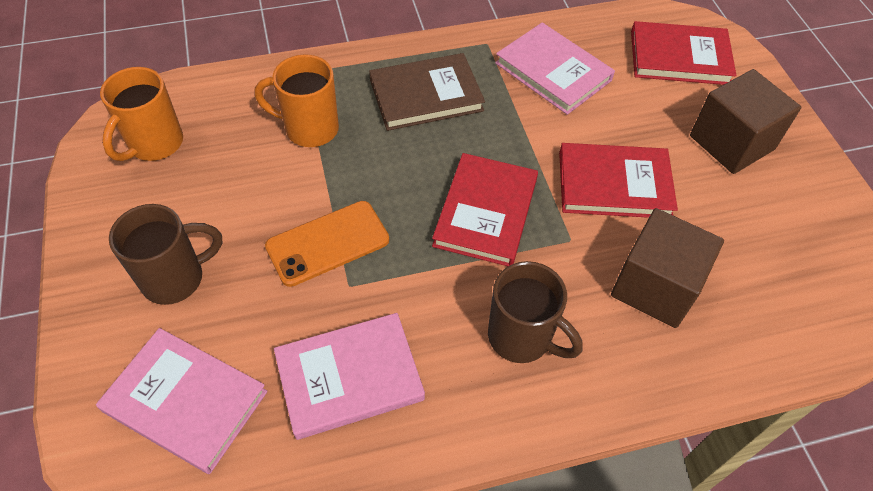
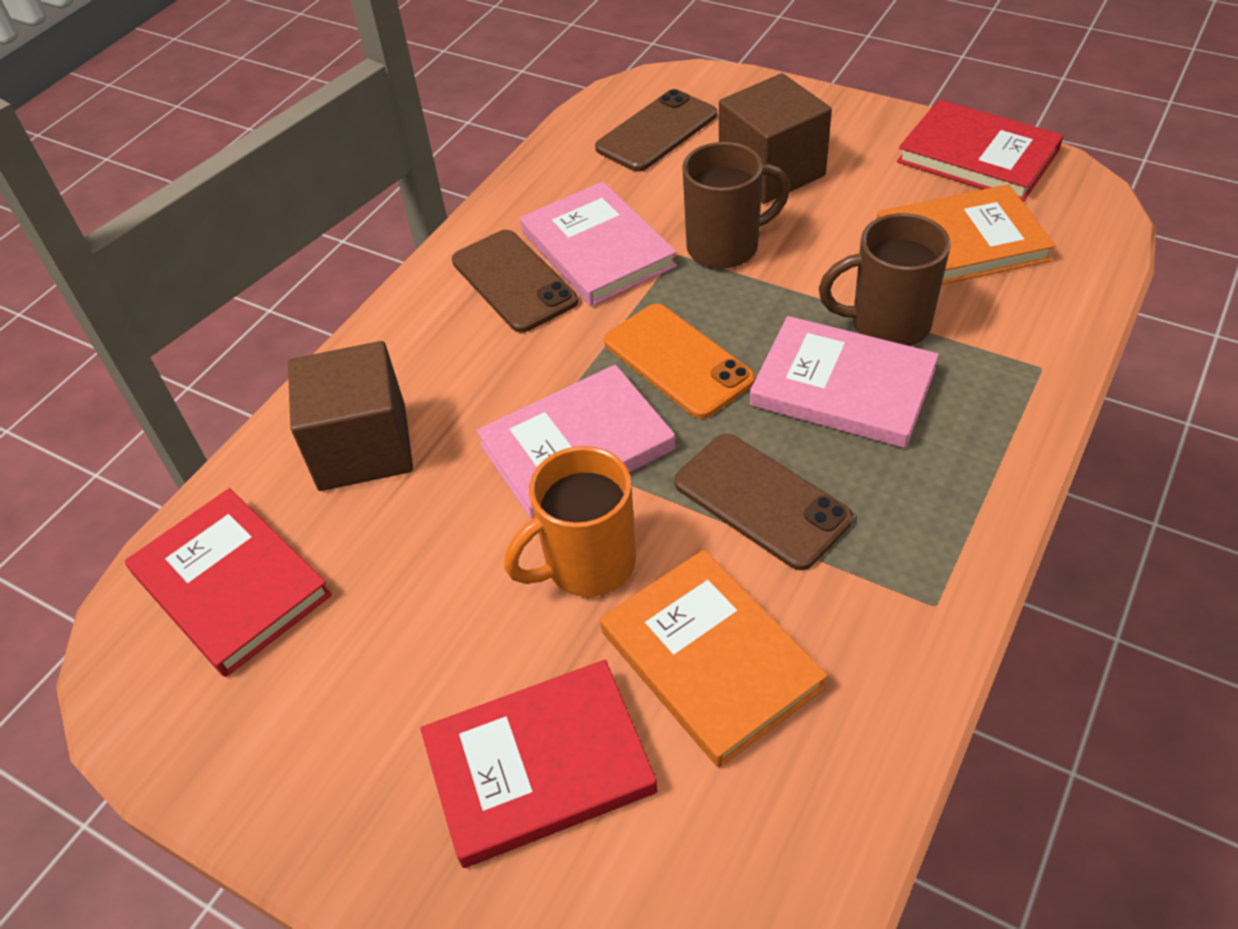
brown book: 1 -> 0
brown phone: 0 -> 3
orange book: 0 -> 2
orange mug: 2 -> 1

